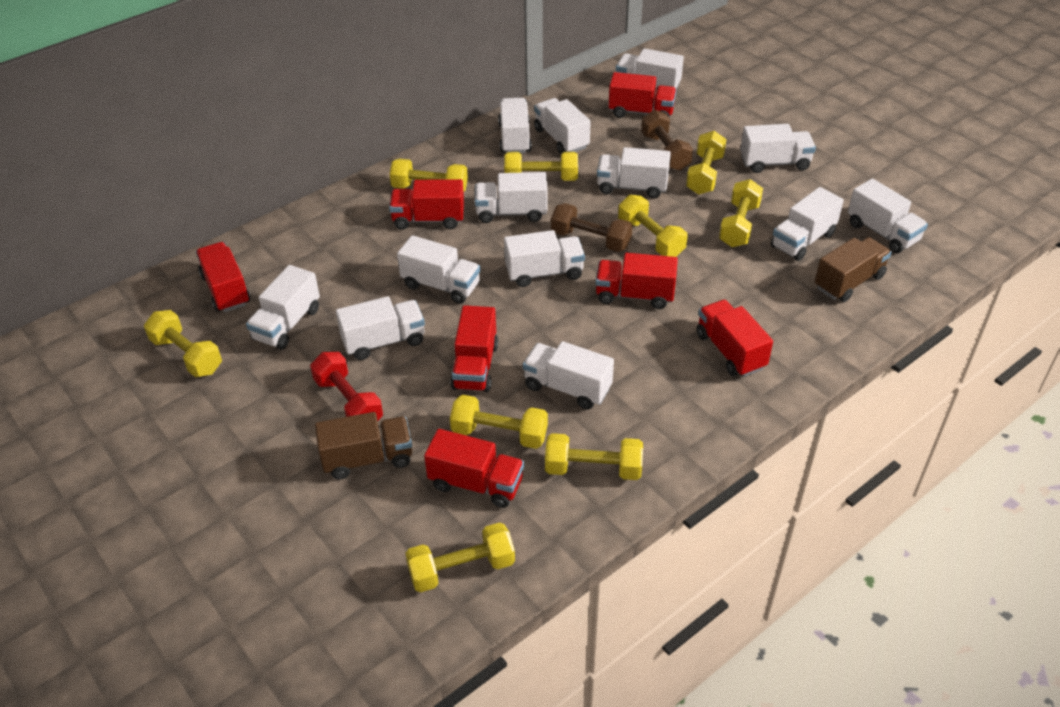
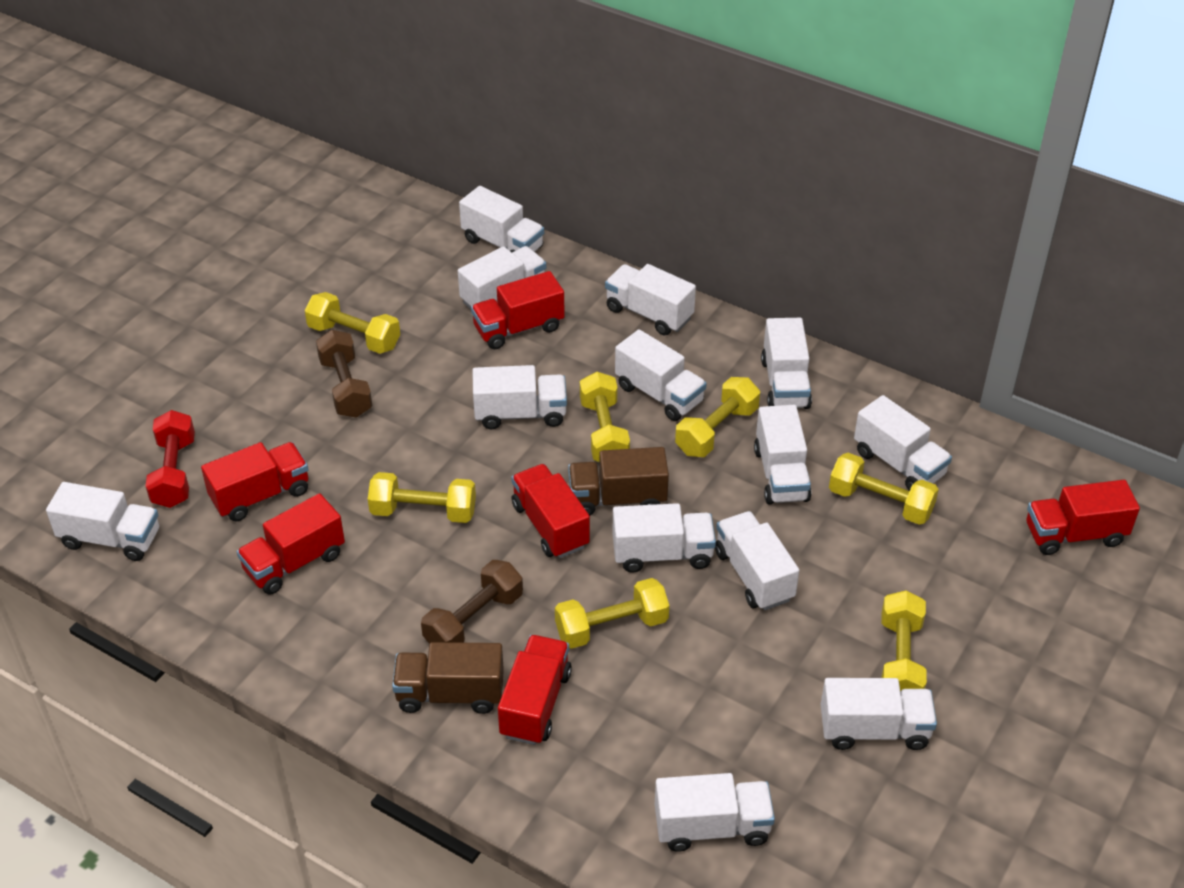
red truck: 7 -> 6
yellow dumbbell: 9 -> 7

